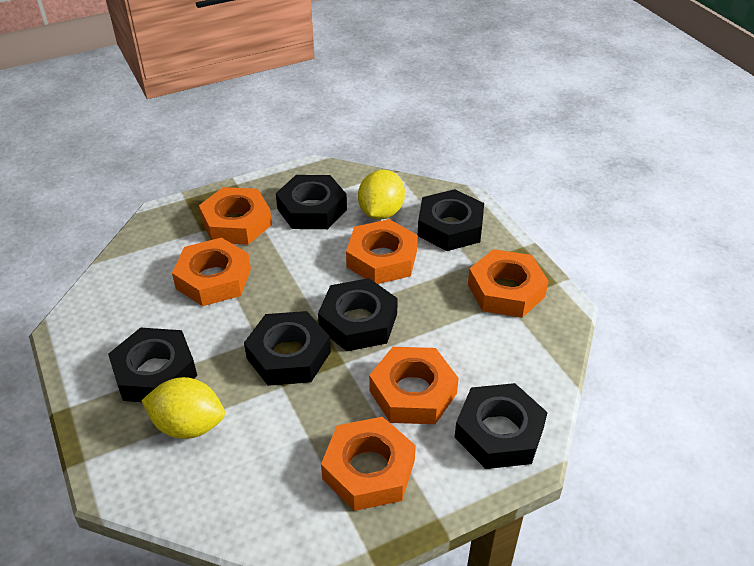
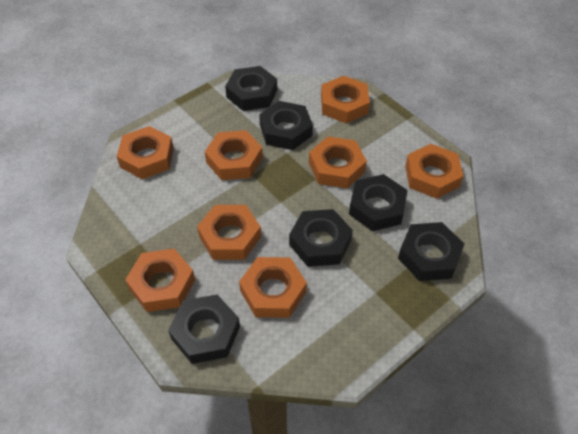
orange nut: 6 -> 8
yellow lemon: 2 -> 0

